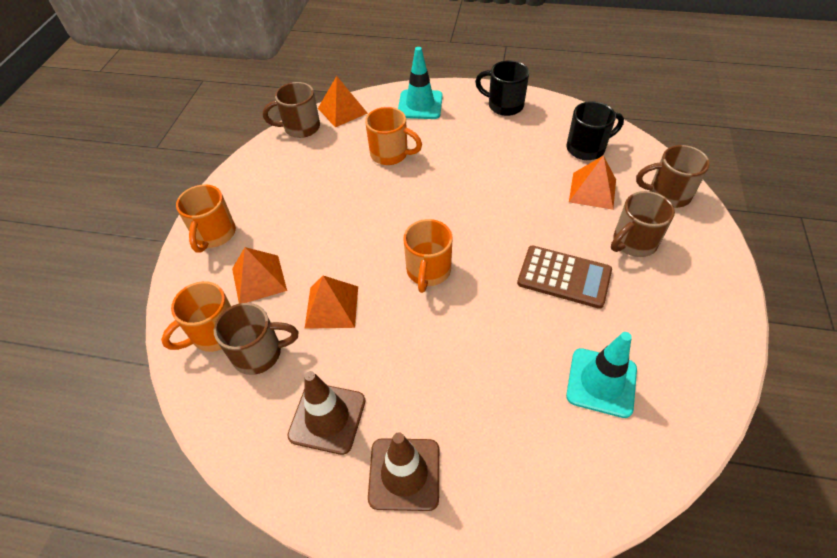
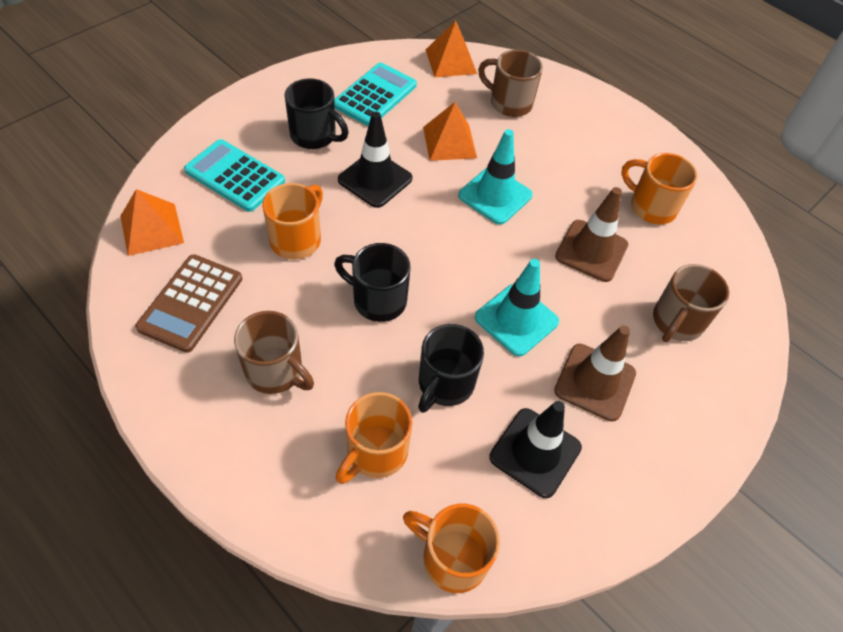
black mug: 2 -> 3
black traffic cone: 0 -> 2
brown mug: 4 -> 3
orange pyramid: 4 -> 3
turquoise calculator: 0 -> 2

